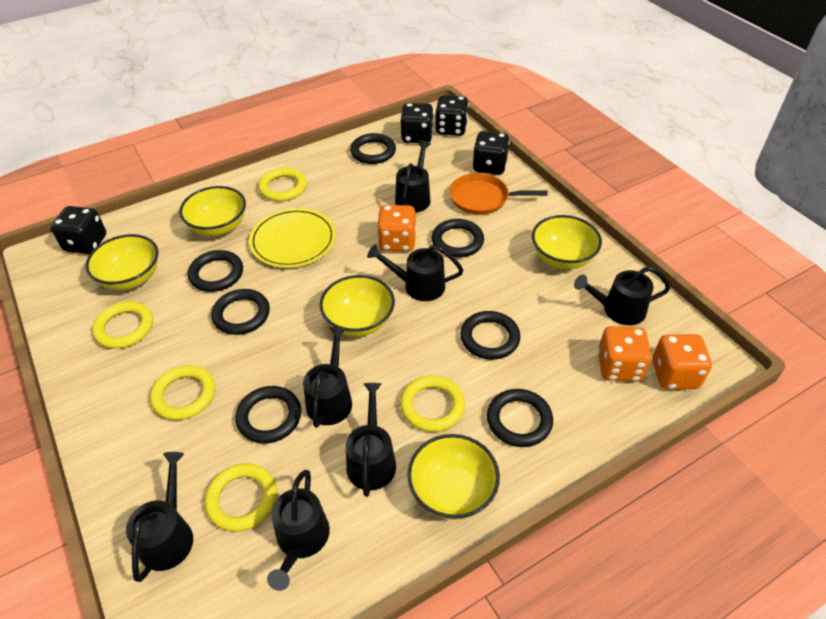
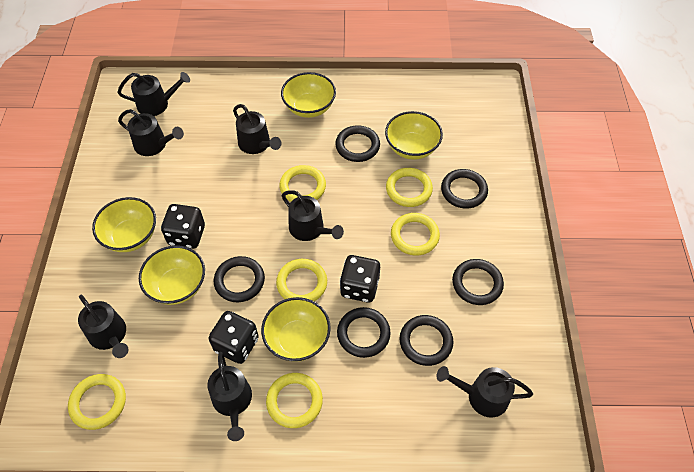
black dice: 4 -> 3
black ring: 7 -> 6
orange dice: 3 -> 0
orange pan: 1 -> 0
yellow plate: 1 -> 0
yellow ring: 5 -> 6

